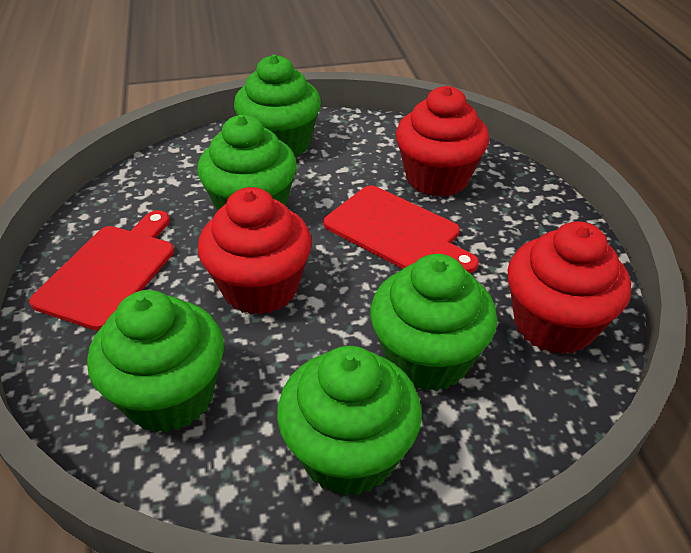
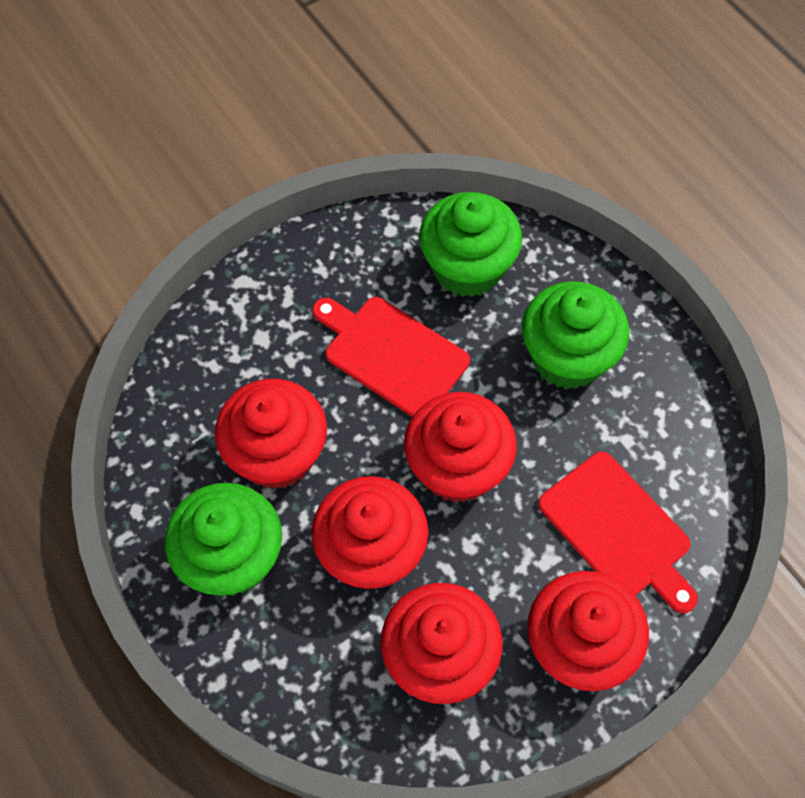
green cupcake: 5 -> 3
red cupcake: 3 -> 5

